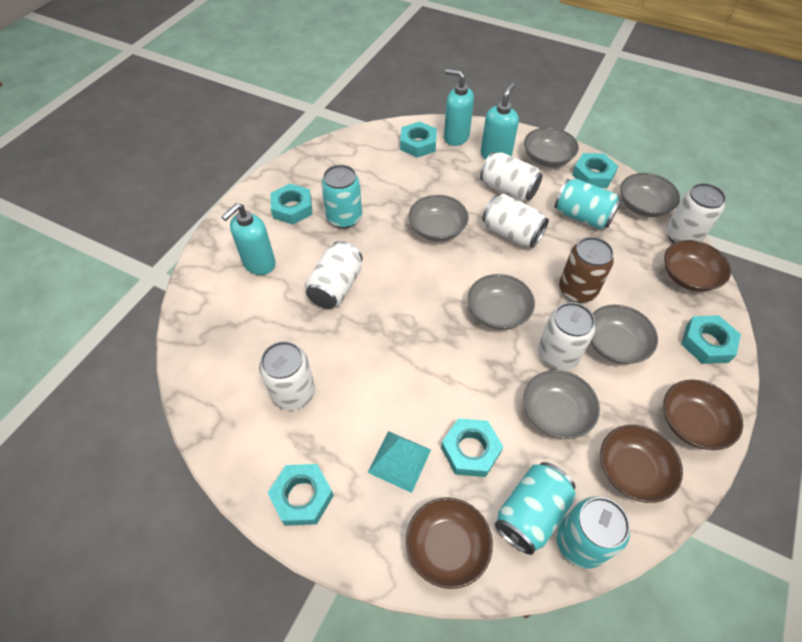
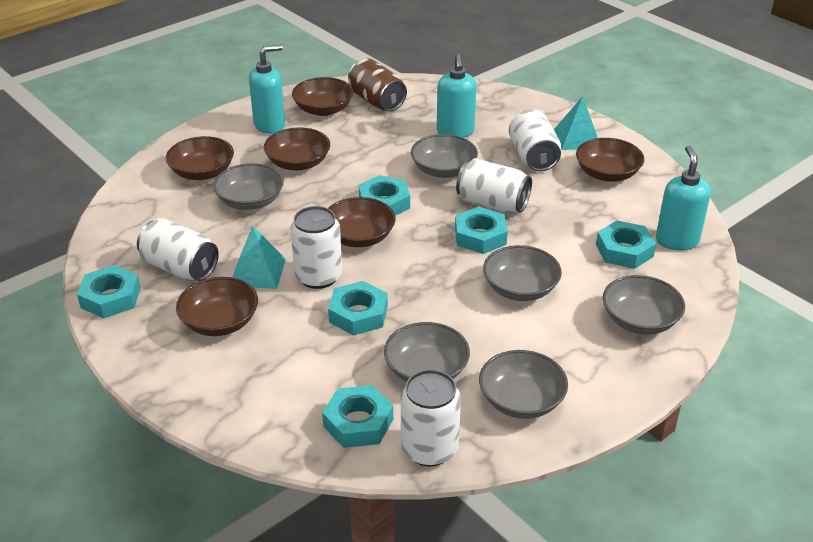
brown bowl: 4 -> 6
turquoise can: 4 -> 0
turquoise pyramid: 1 -> 2
white can: 6 -> 5

